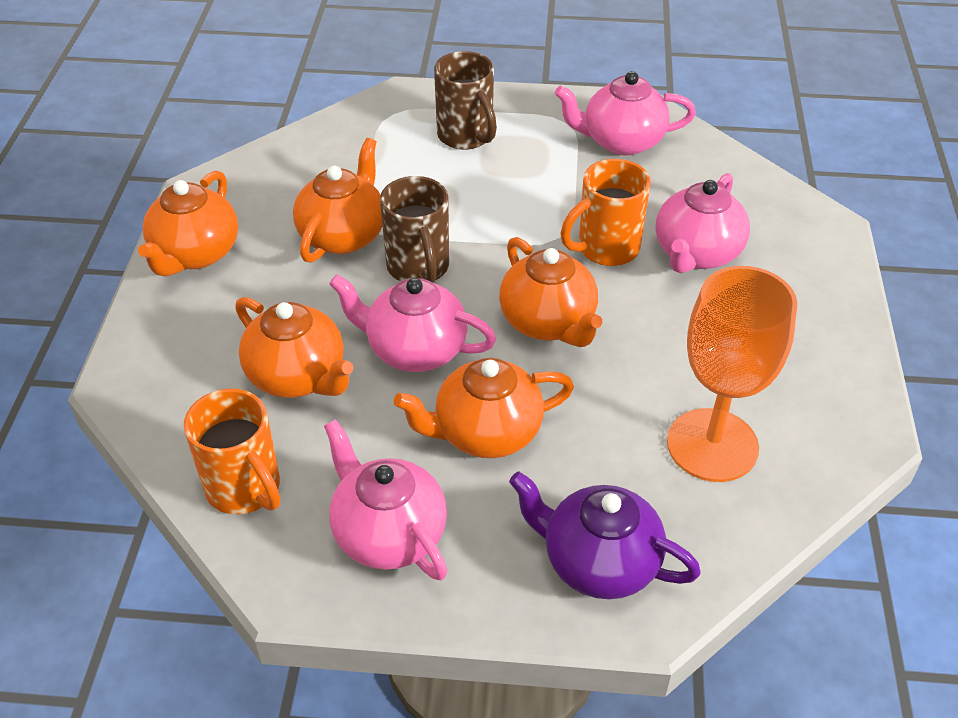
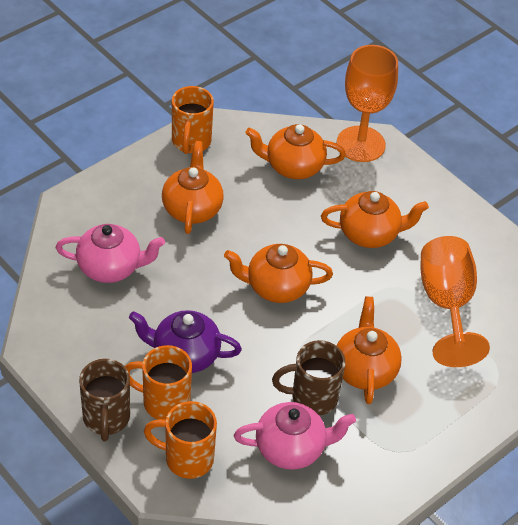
orange goblet: 1 -> 2
orange mug: 2 -> 3
pink teapot: 4 -> 2

